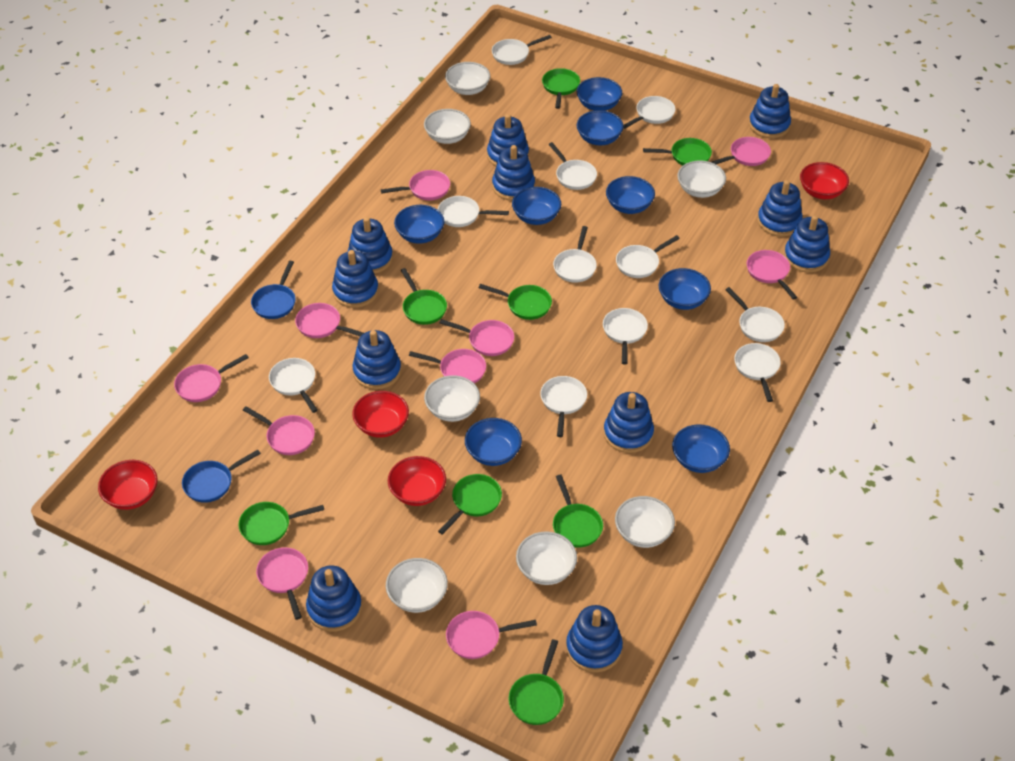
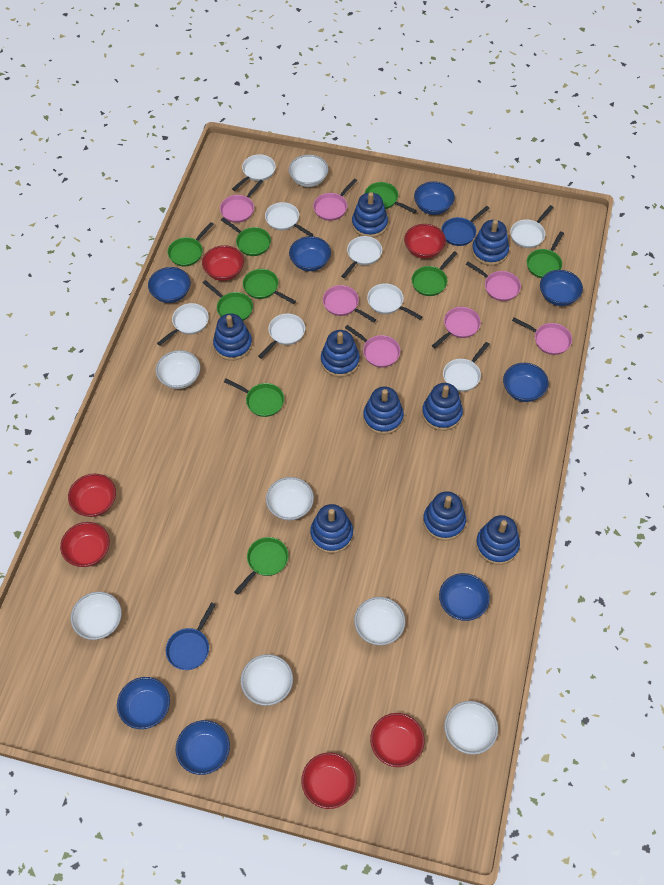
blue stacking toy: 11 -> 9
green pan: 8 -> 9
pink pan: 10 -> 7
red bowl: 4 -> 6
white pan: 11 -> 8

